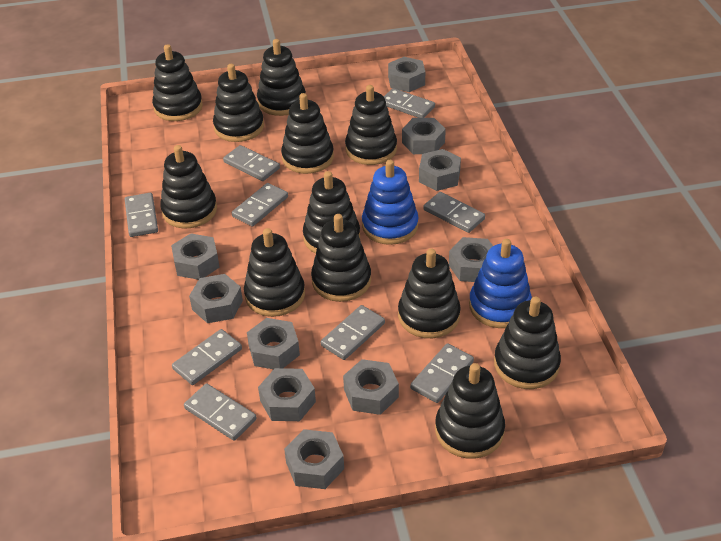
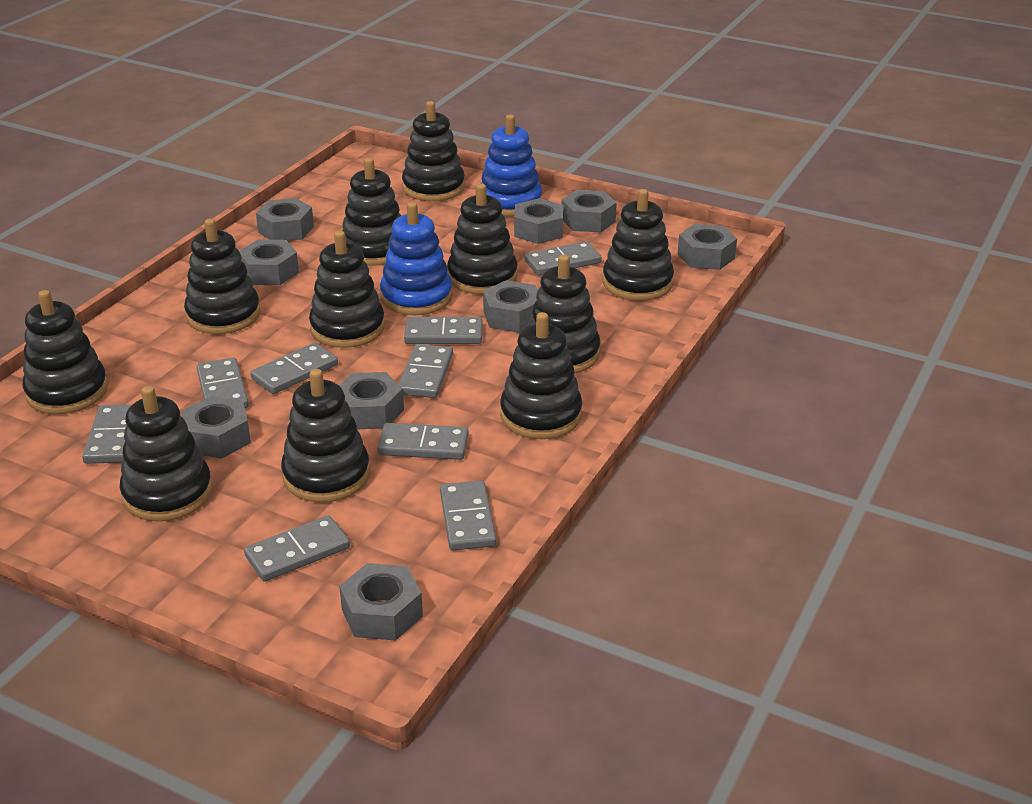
black stacking toy: 12 -> 11
grey nut: 10 -> 9

